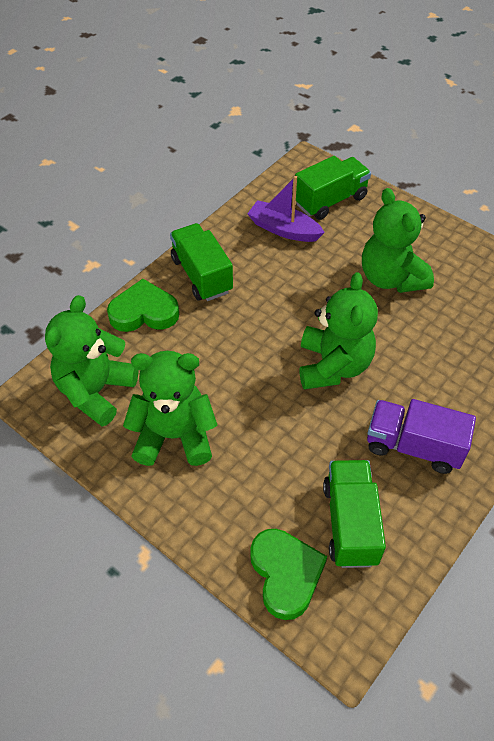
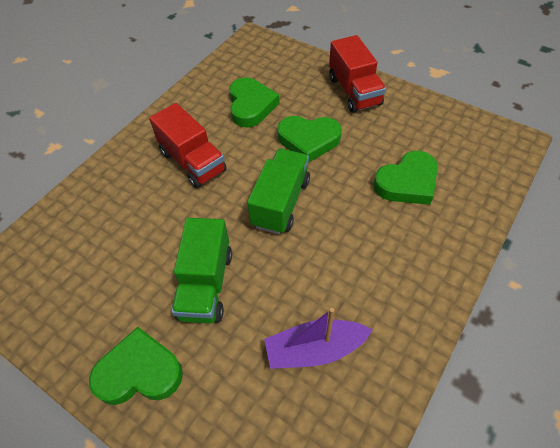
green heart: 2 -> 4
green teddy bear: 4 -> 0
green truck: 3 -> 2
purple truck: 1 -> 0
red truck: 0 -> 2

